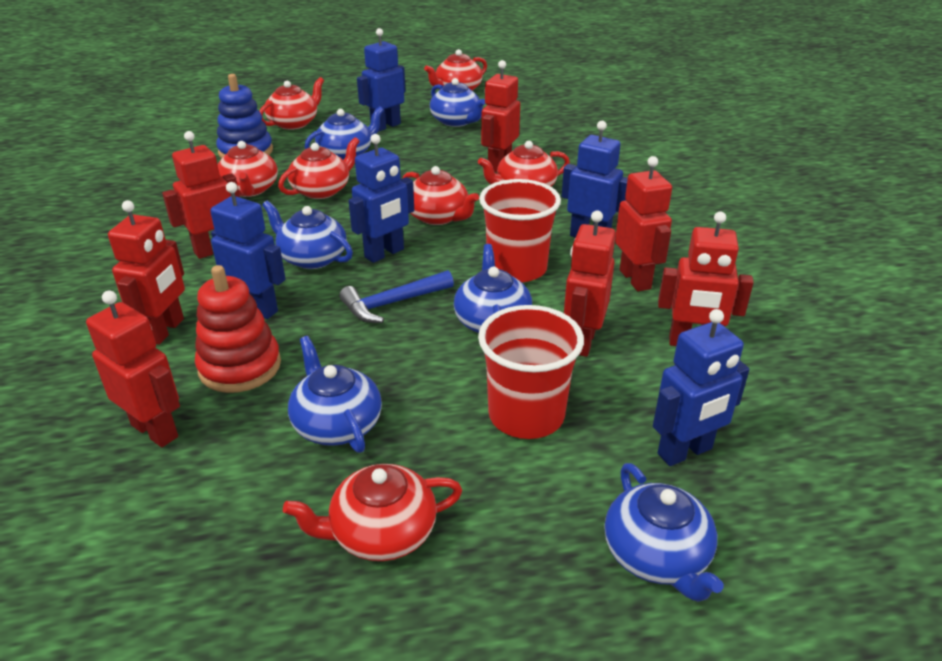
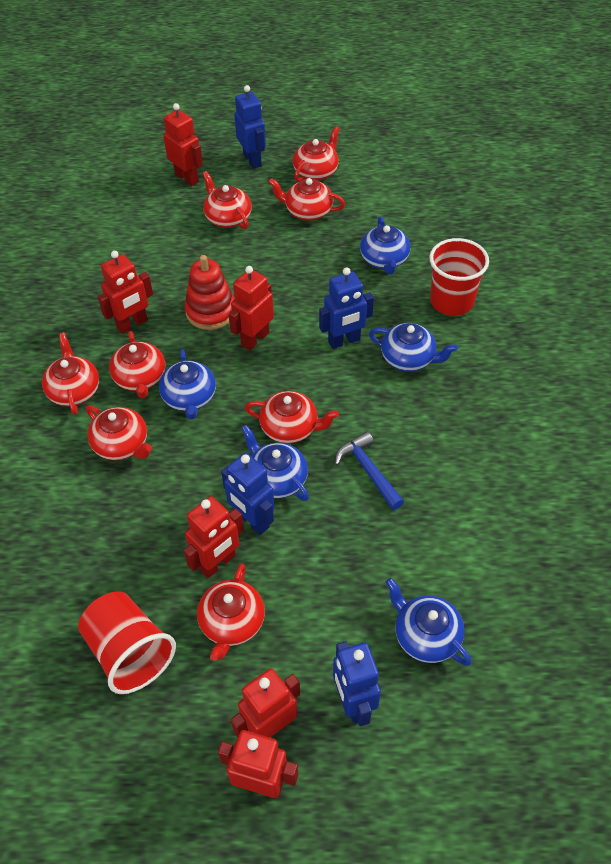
blue robot: 5 -> 4
blue stacking toy: 1 -> 0
blue teapot: 6 -> 5
red robot: 7 -> 6
red teapot: 7 -> 8

